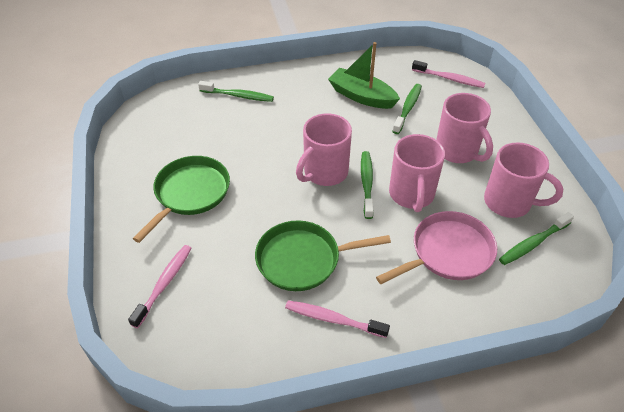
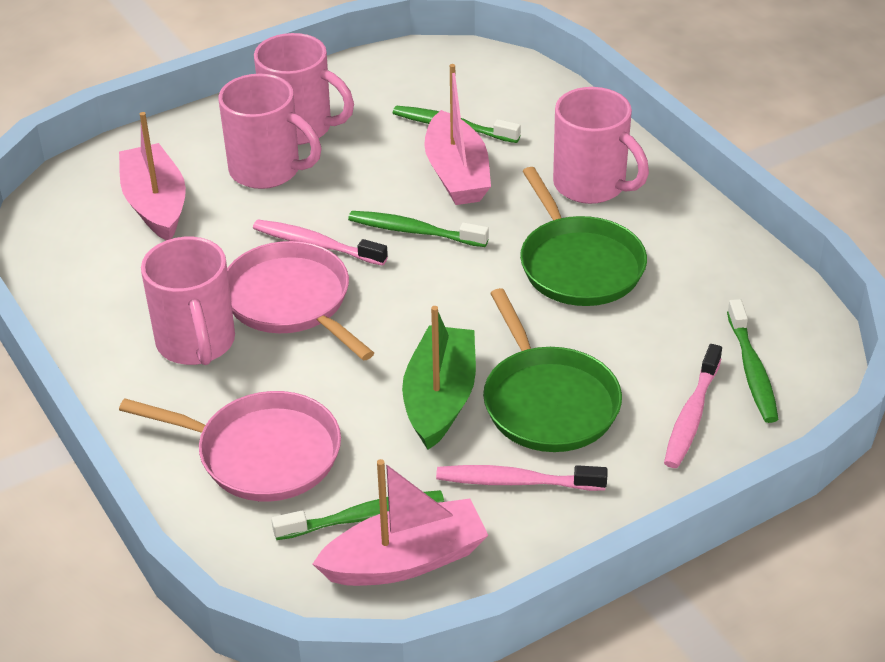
pink boat: 0 -> 3
pink pan: 1 -> 2

